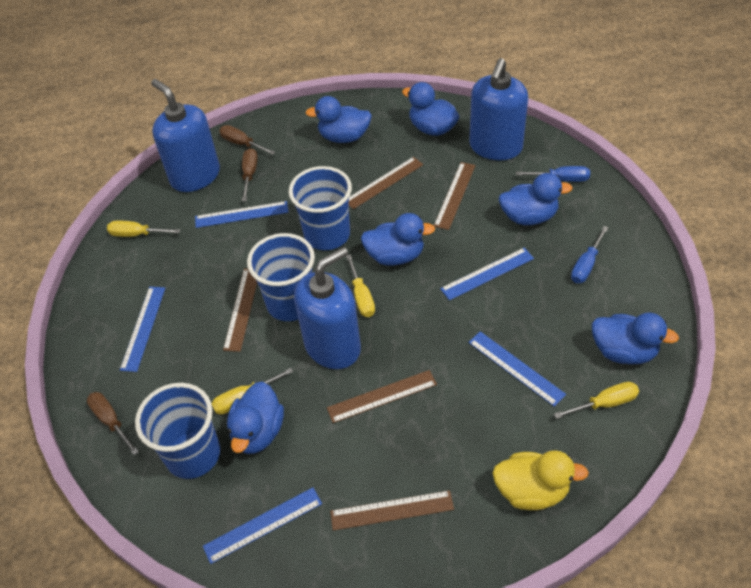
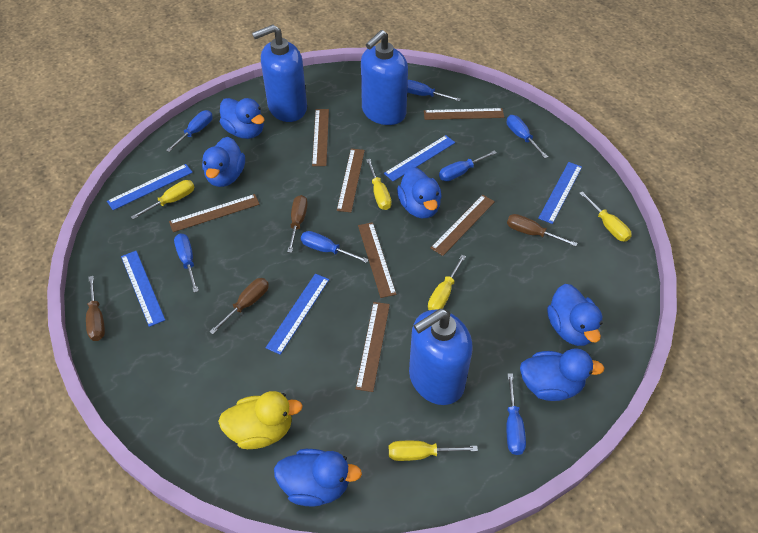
blue cup: 3 -> 0
blue screwdriver: 2 -> 7
brown ruler: 5 -> 7
brown screwdriver: 3 -> 4
yellow screwdriver: 4 -> 5

